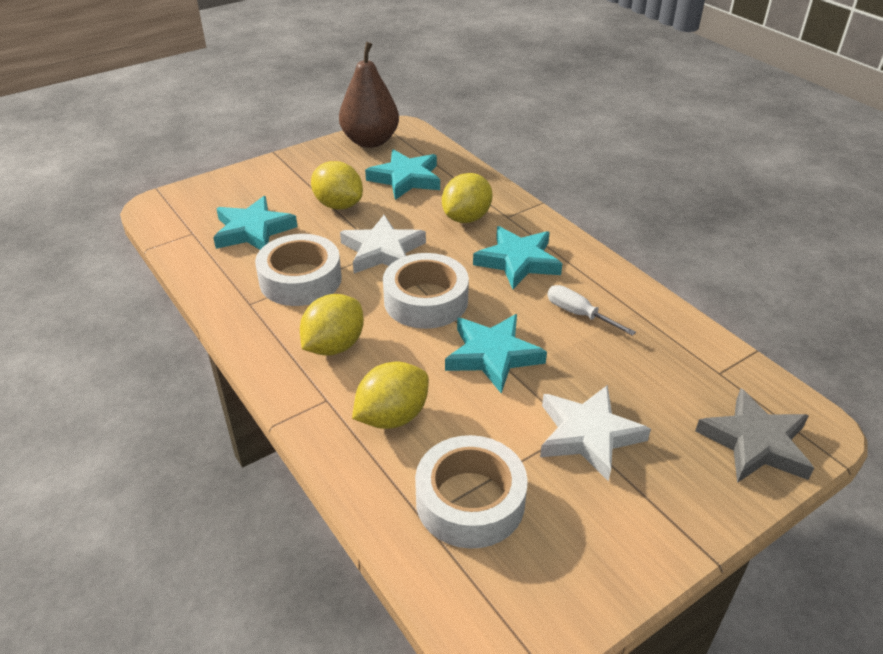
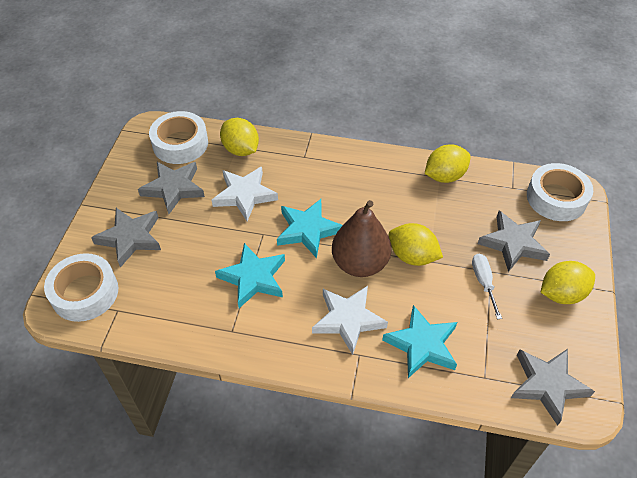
grey star: 1 -> 4
turquoise star: 4 -> 3

